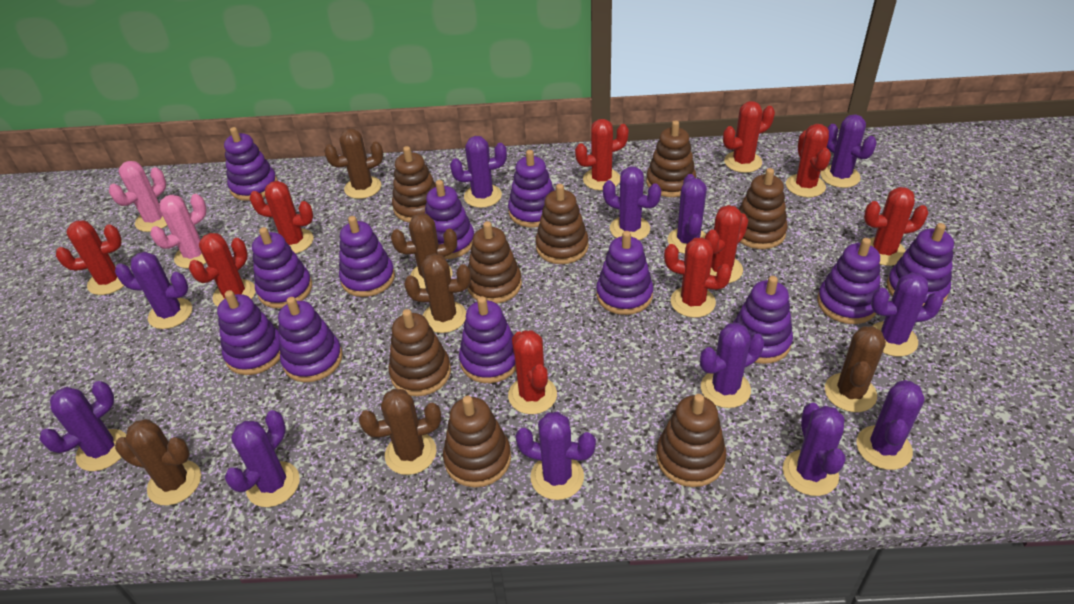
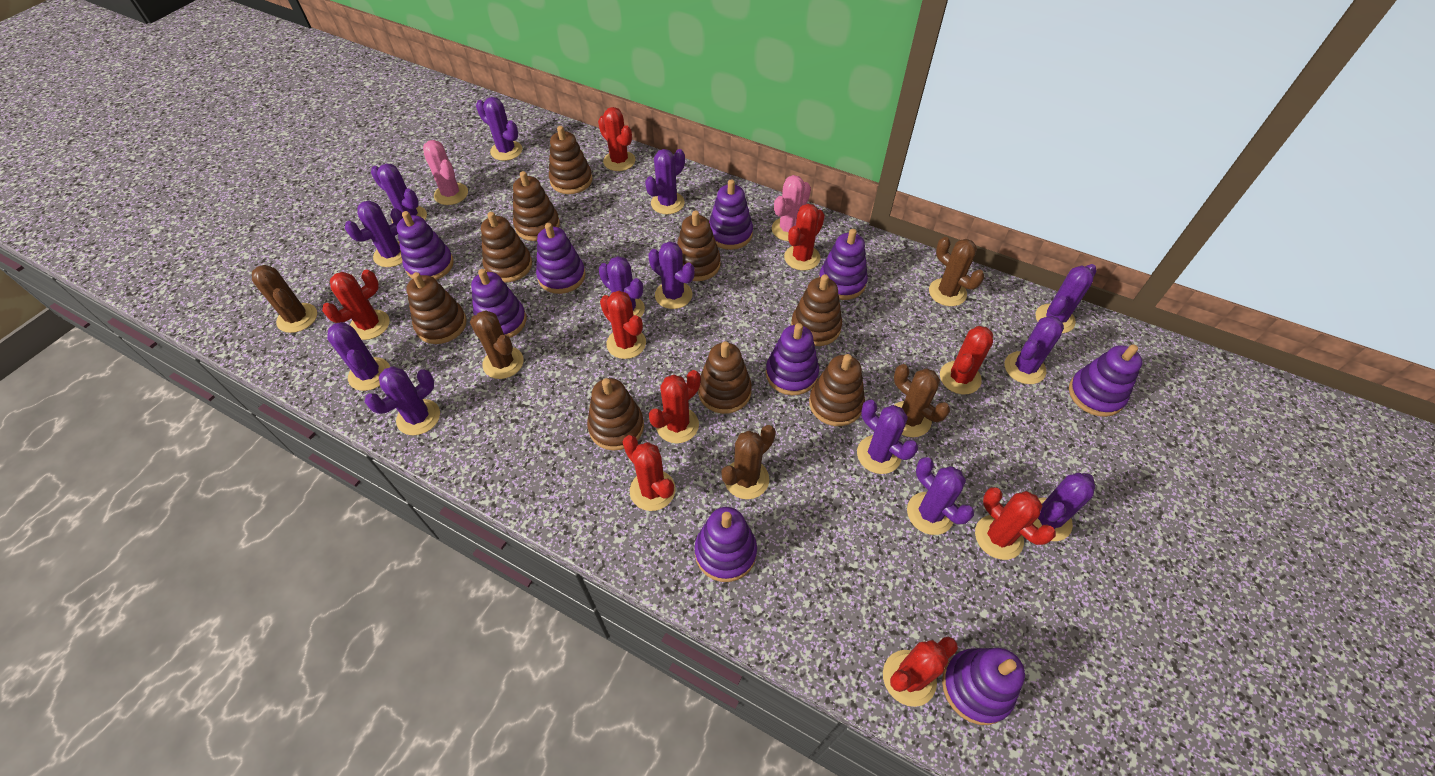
brown cactus: 6 -> 5
brown stacking toy: 8 -> 9
purple cactus: 12 -> 13
purple stacking toy: 12 -> 9
red cactus: 10 -> 9

